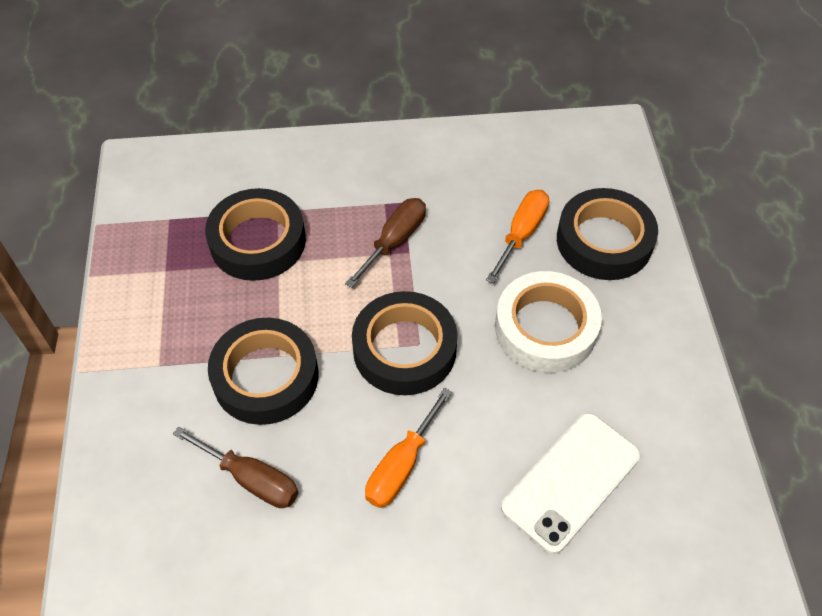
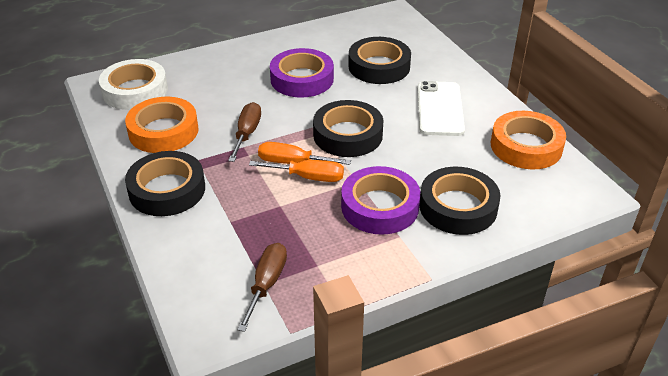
orange tape: 0 -> 2
purple tape: 0 -> 2

